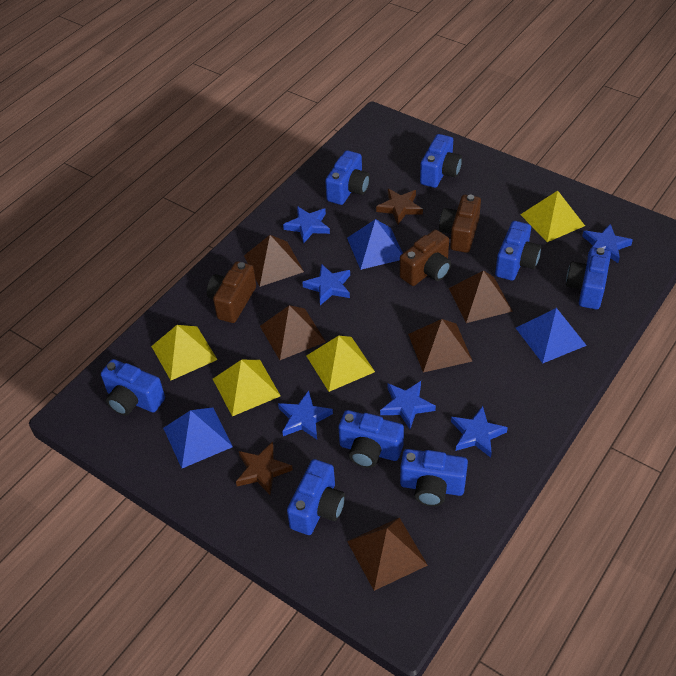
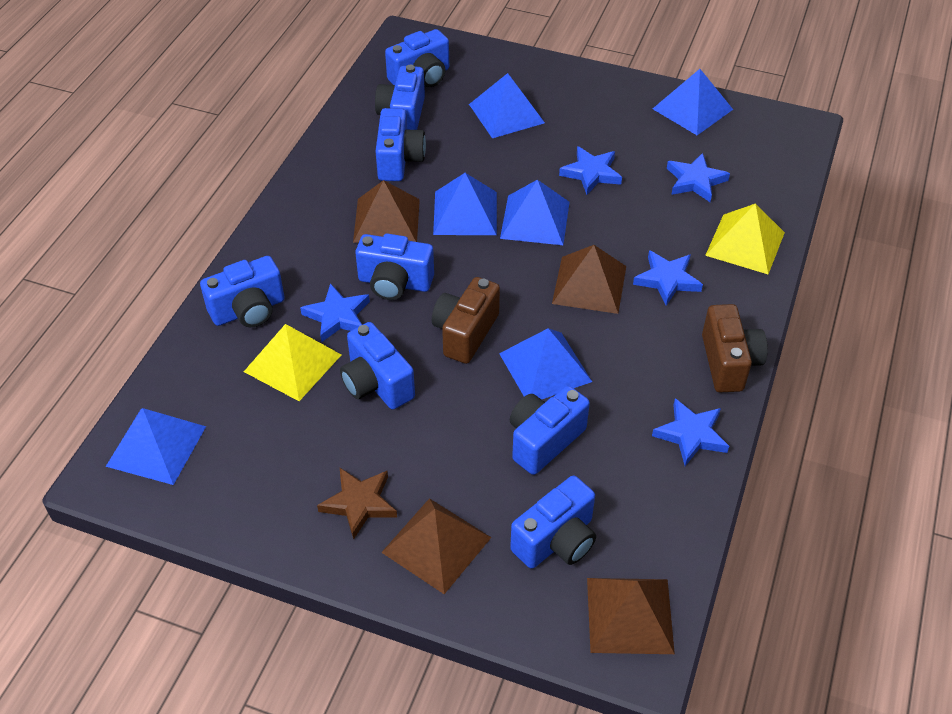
blue pyramid: 3 -> 6
blue star: 6 -> 5
brown camera: 3 -> 2
brown pyramid: 5 -> 4
brown star: 2 -> 1
yellow pyramid: 4 -> 2

